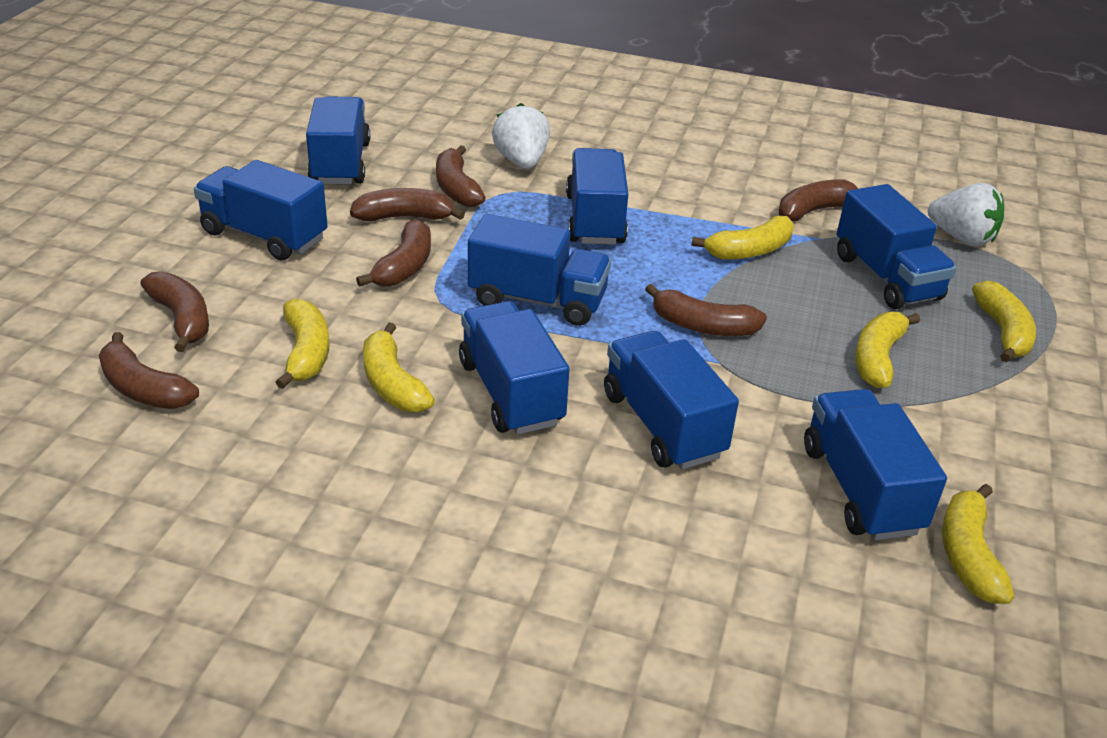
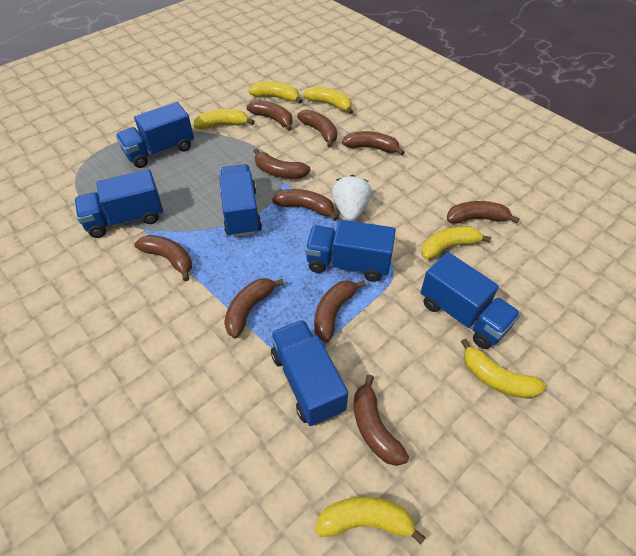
blue truck: 8 -> 6
brown banana: 7 -> 10
white strawberry: 2 -> 1

